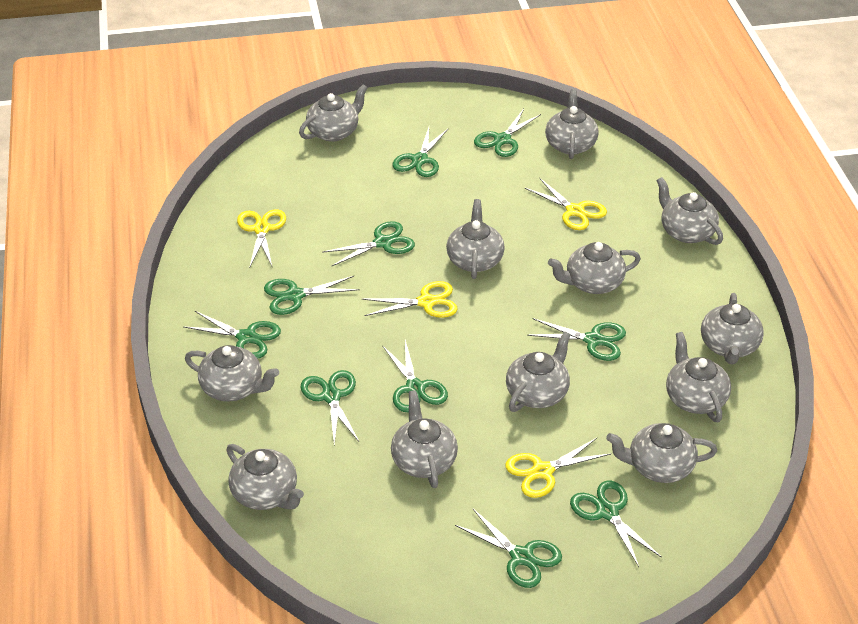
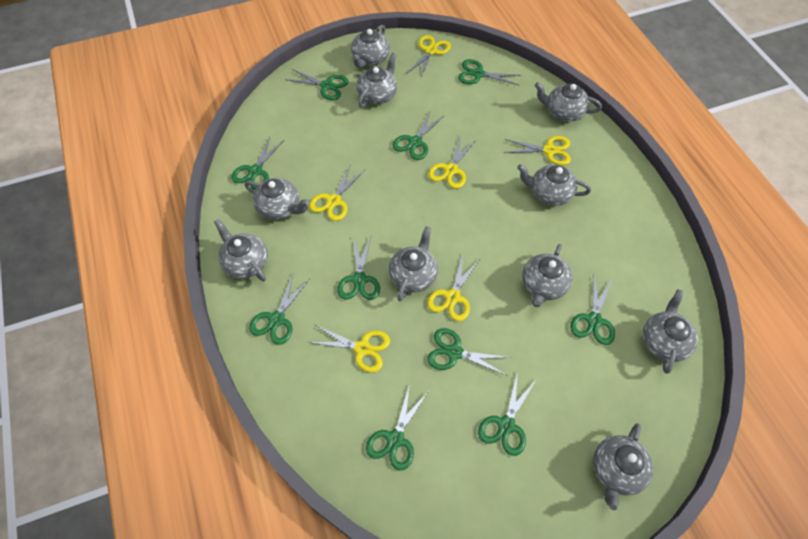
grey teapot: 12 -> 10
yellow scissors: 4 -> 6

